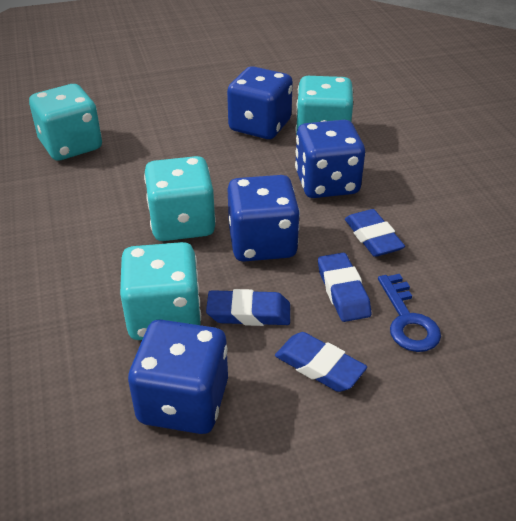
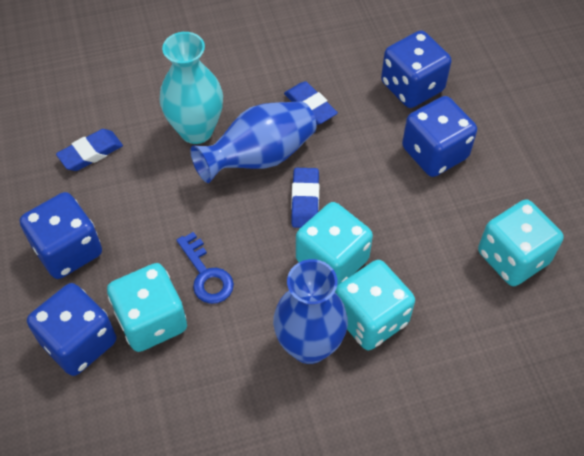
blue eraser: 4 -> 3
blue vase: 0 -> 2
turquoise vase: 0 -> 1

